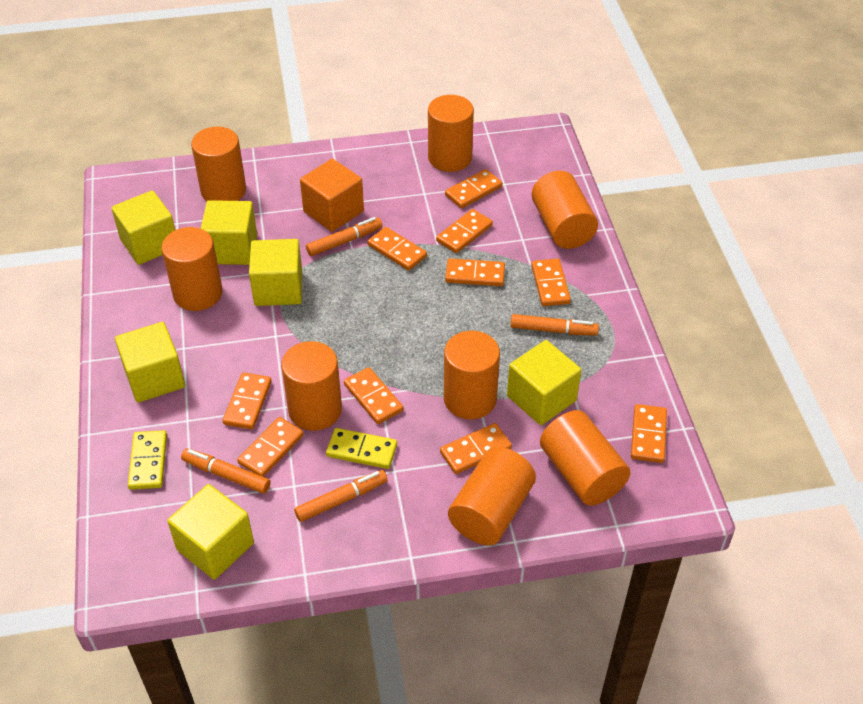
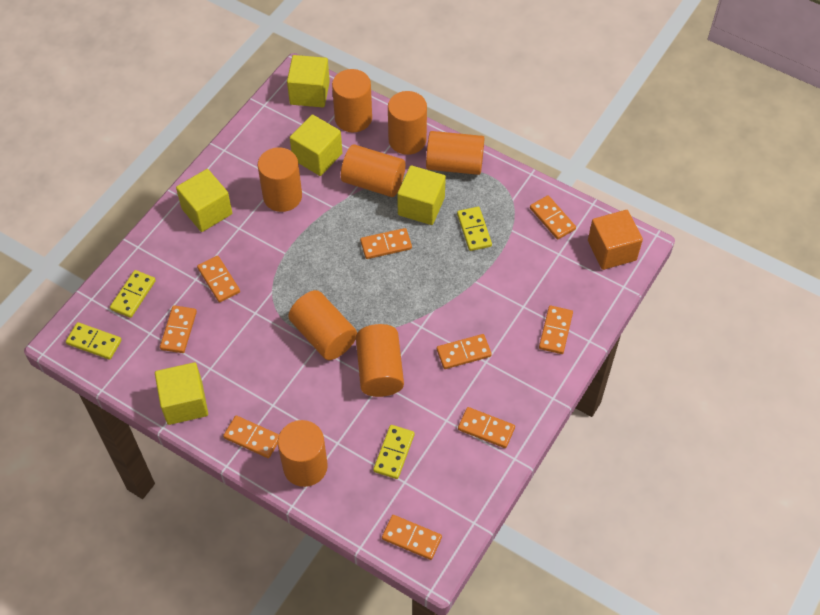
orange domino: 10 -> 9
orange marker: 4 -> 0
yellow cube: 6 -> 5
yellow domino: 2 -> 4

